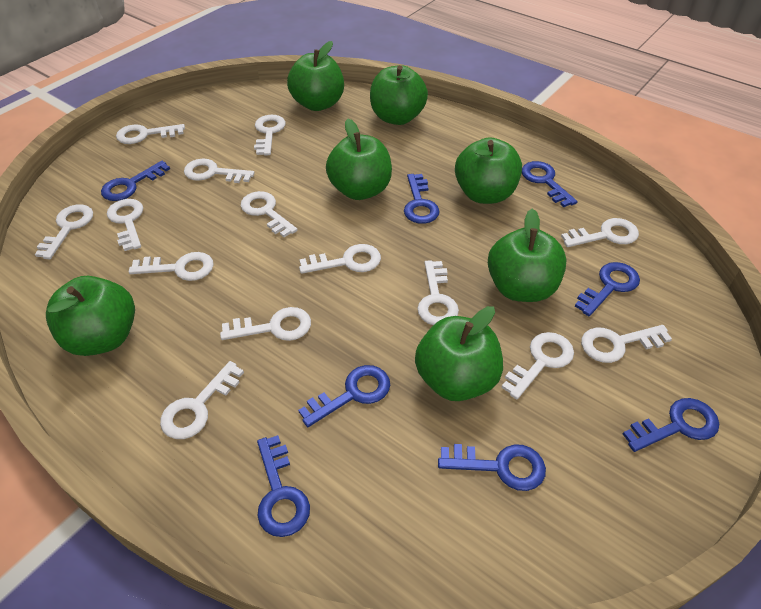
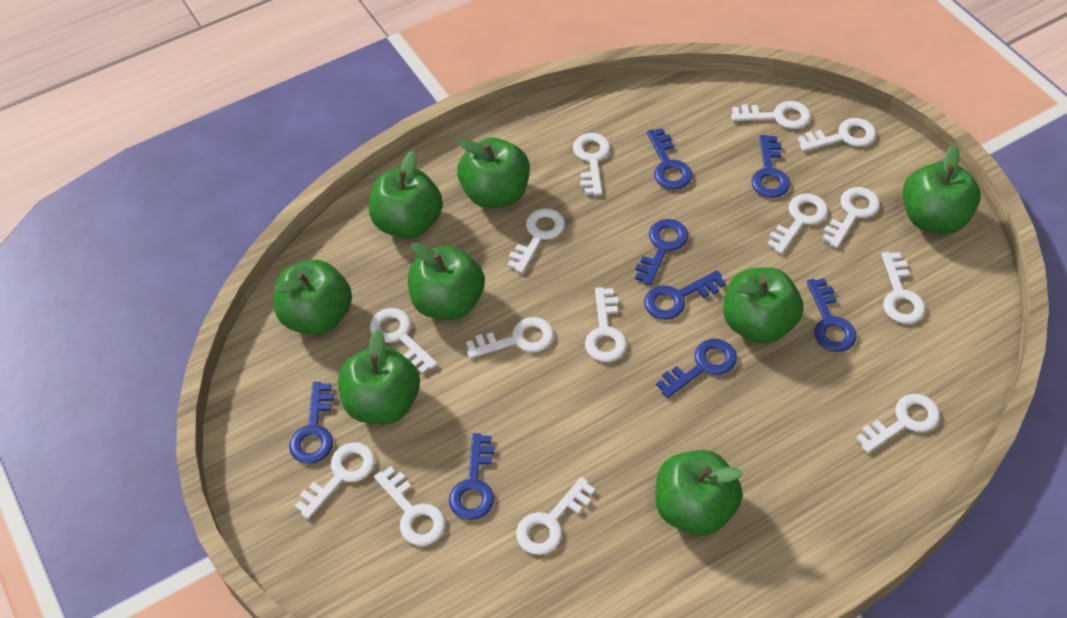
green apple: 7 -> 8

